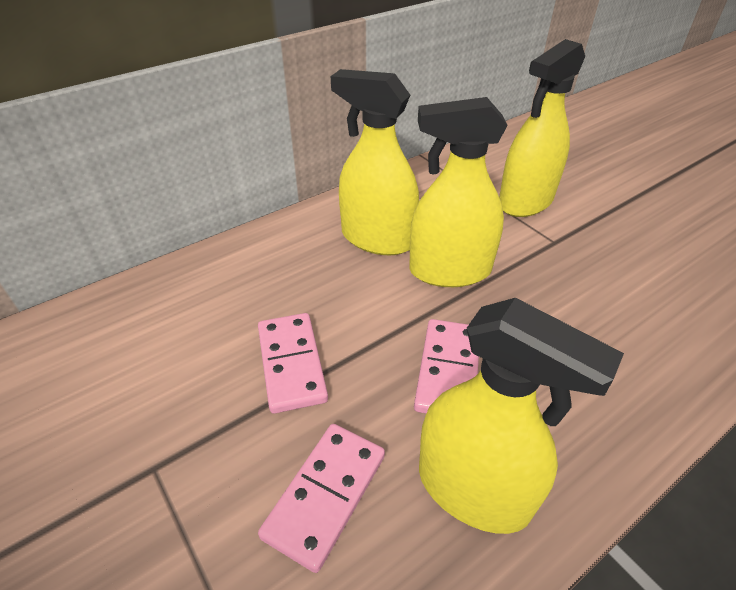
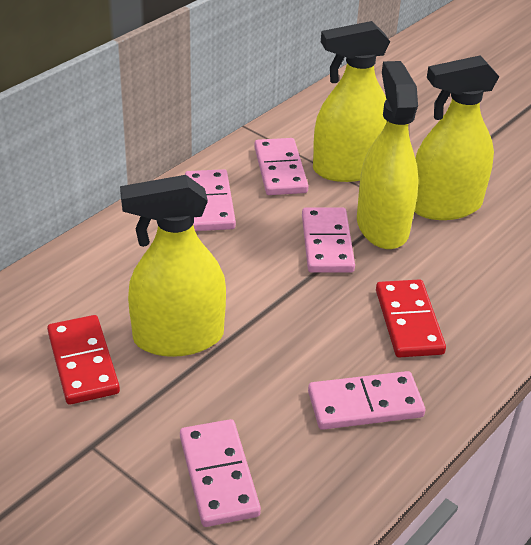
pink domino: 3 -> 5
red domino: 0 -> 2

